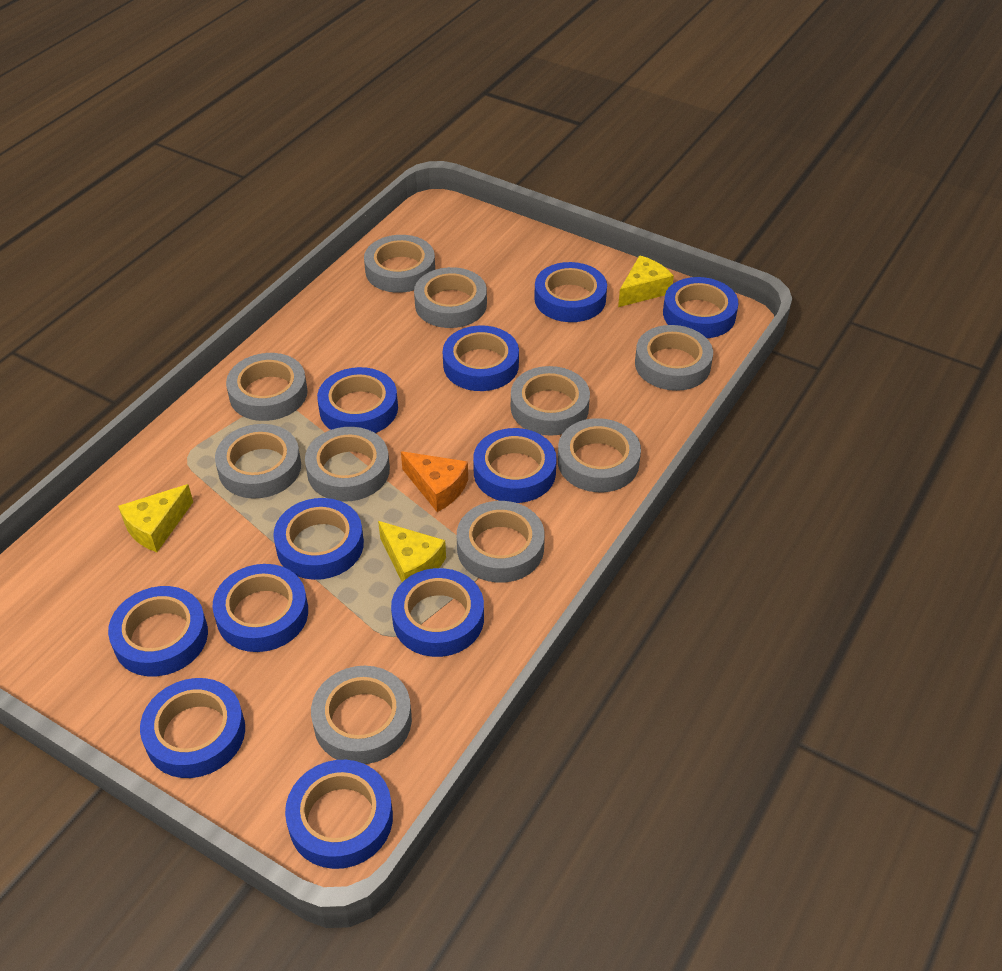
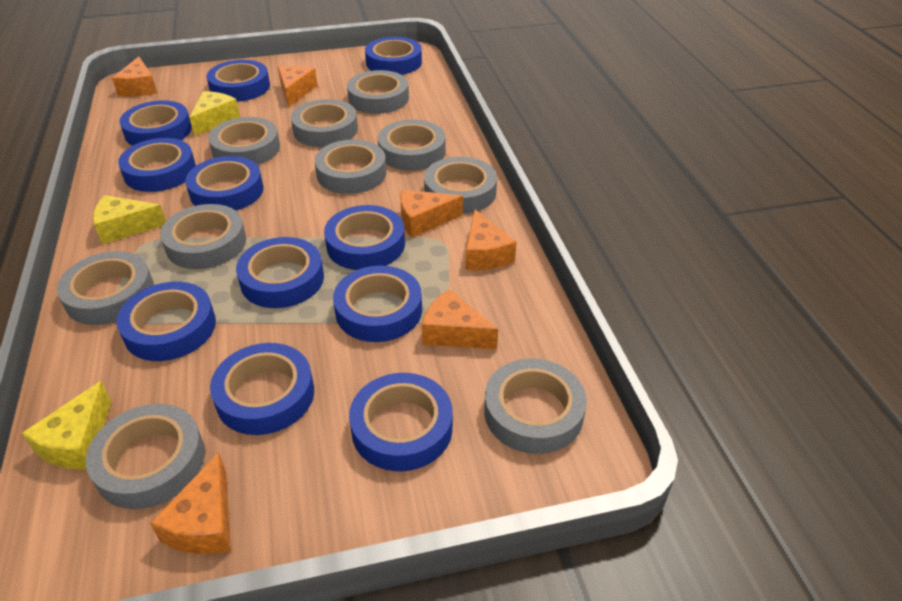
orange cheese: 1 -> 6

